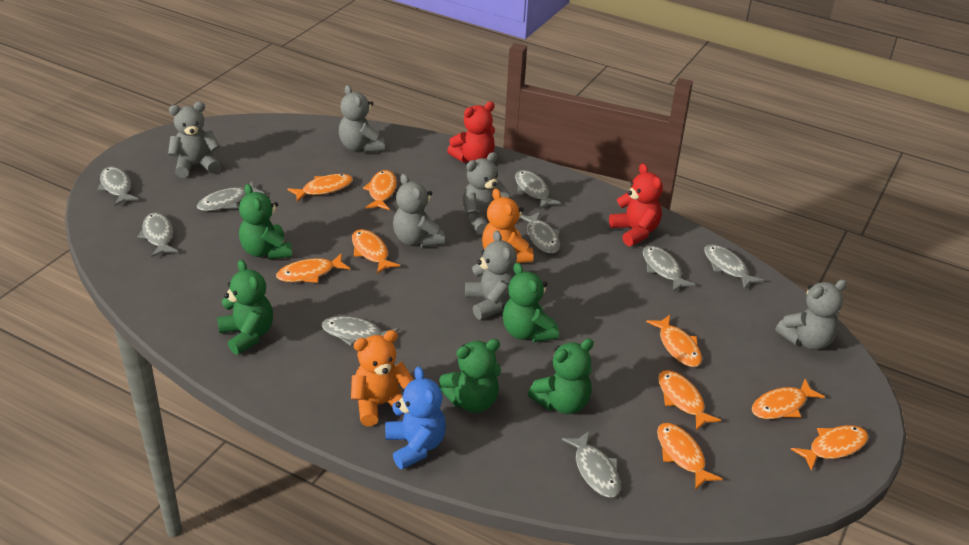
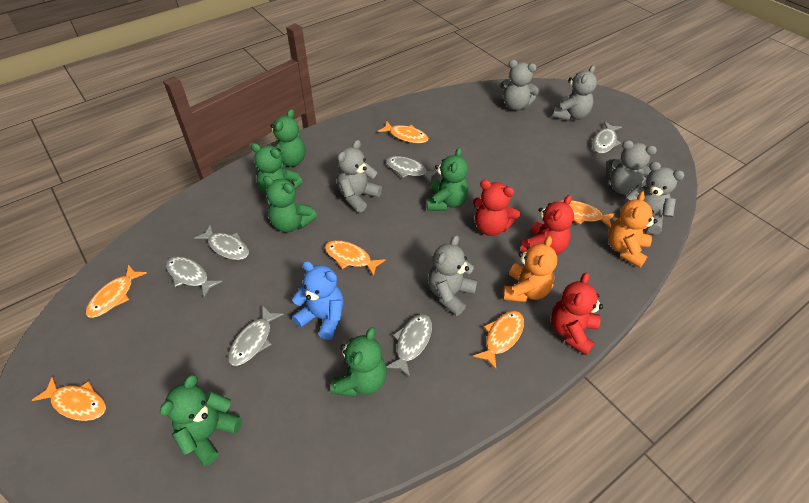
green teddy bear: 5 -> 6
grey fish: 9 -> 6
orange fish: 9 -> 6
red teddy bear: 2 -> 3

